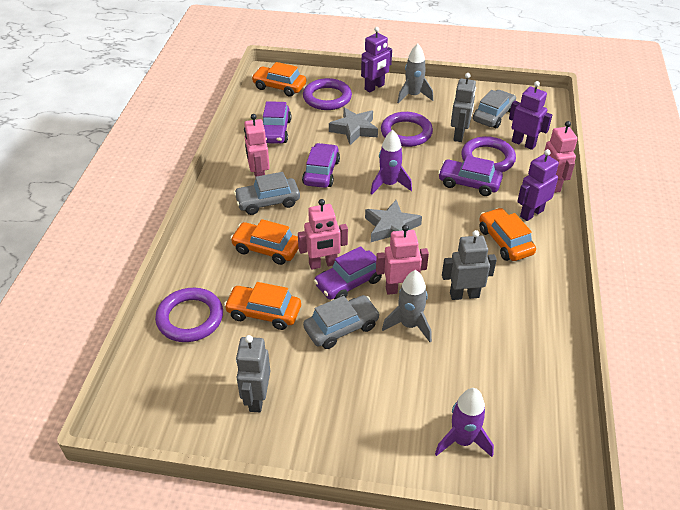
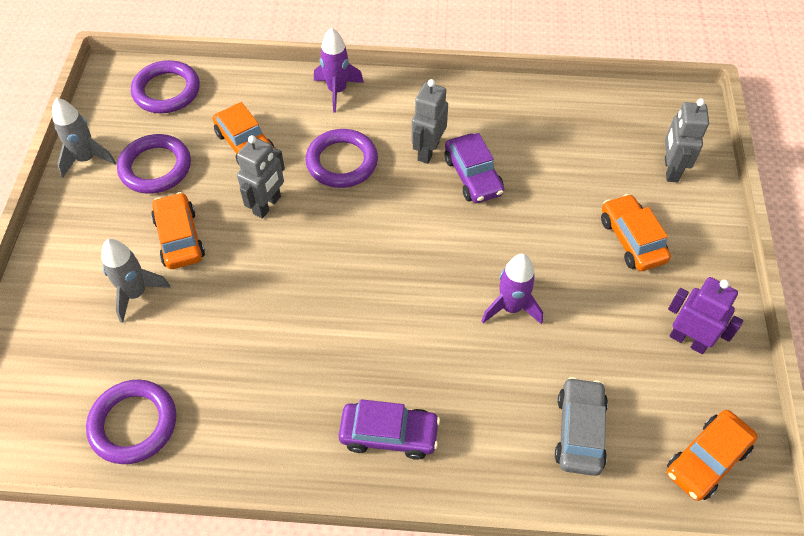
grey car: 3 -> 1
grey star: 2 -> 0
pink robot: 4 -> 0
purple car: 4 -> 2
purple robot: 3 -> 1

